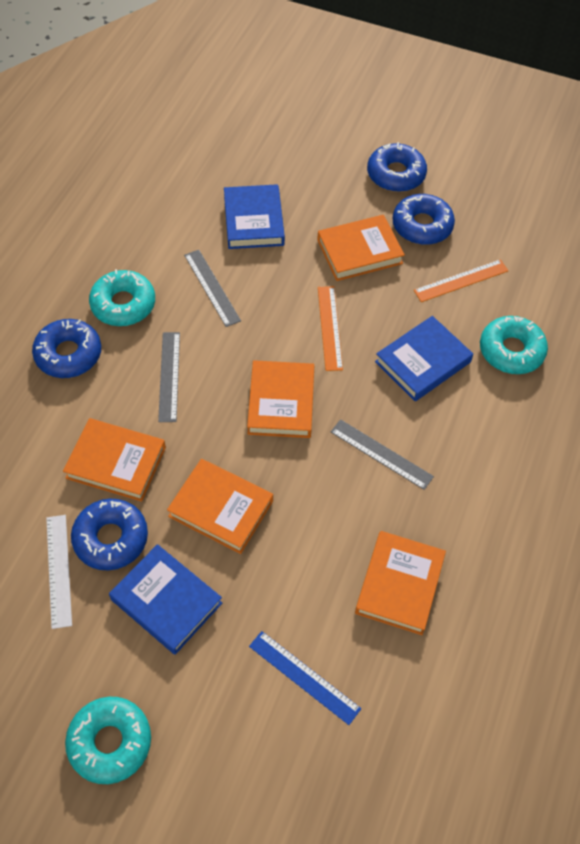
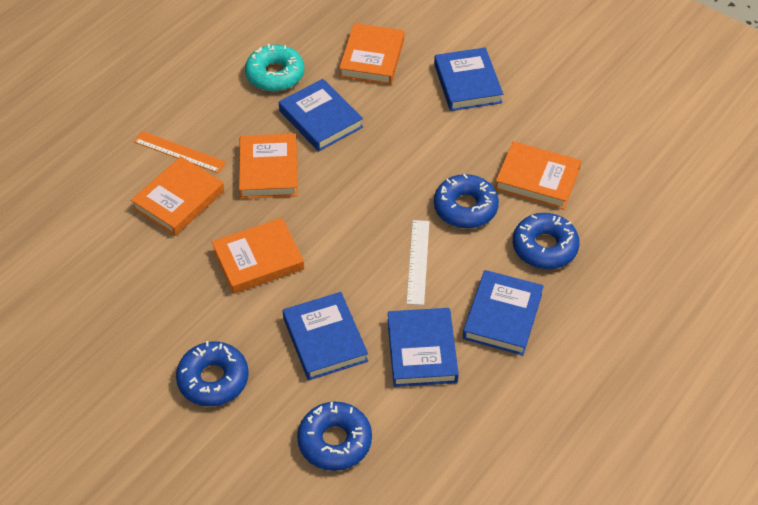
blue book: 3 -> 5
blue ruler: 1 -> 0
grey ruler: 3 -> 0
orange ruler: 2 -> 1
turquoise donut: 3 -> 1

